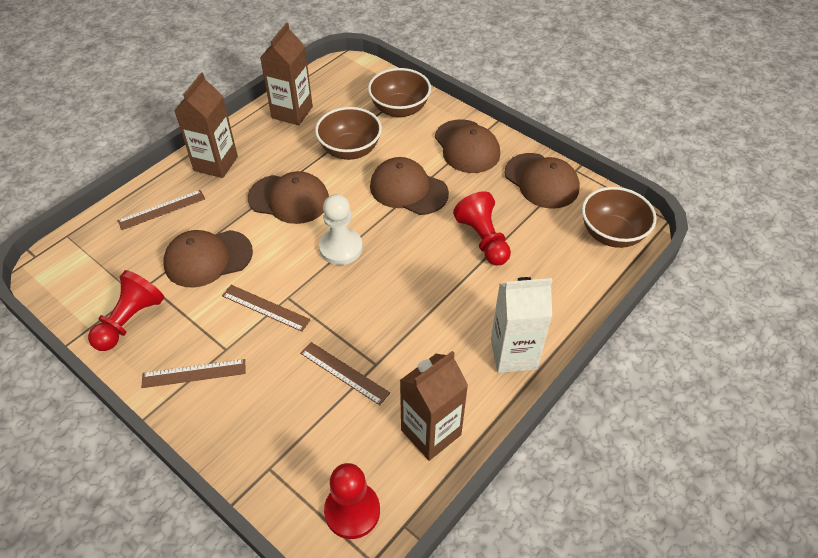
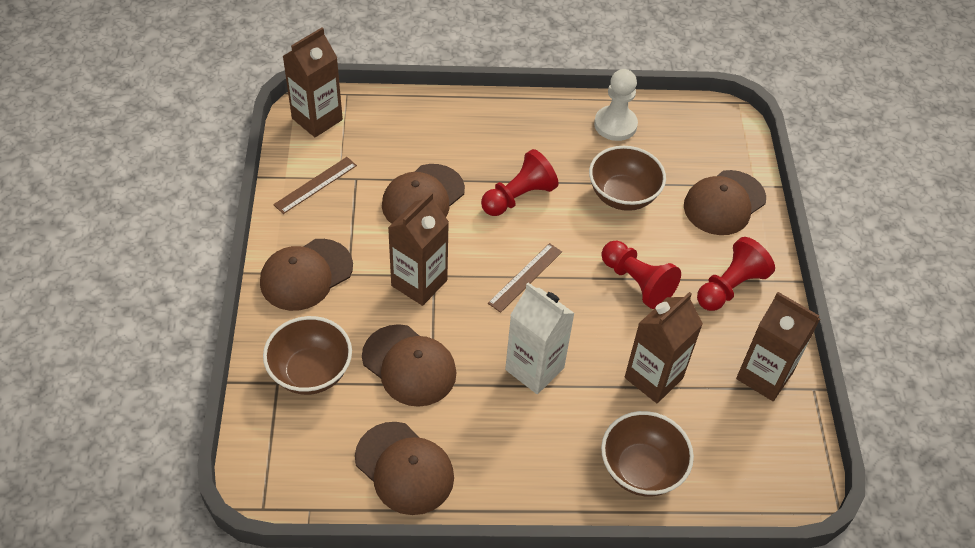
brown carton: 3 -> 4
brown ruler: 4 -> 2

